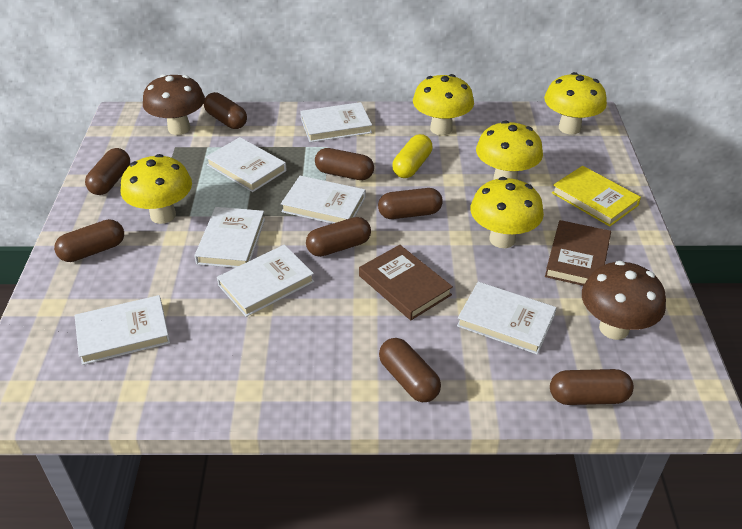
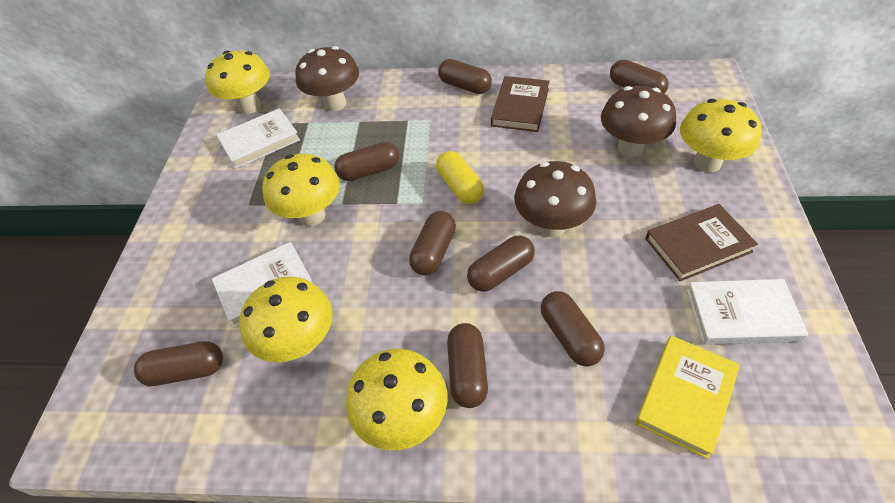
brown mushroom: 2 -> 3
white book: 7 -> 3

